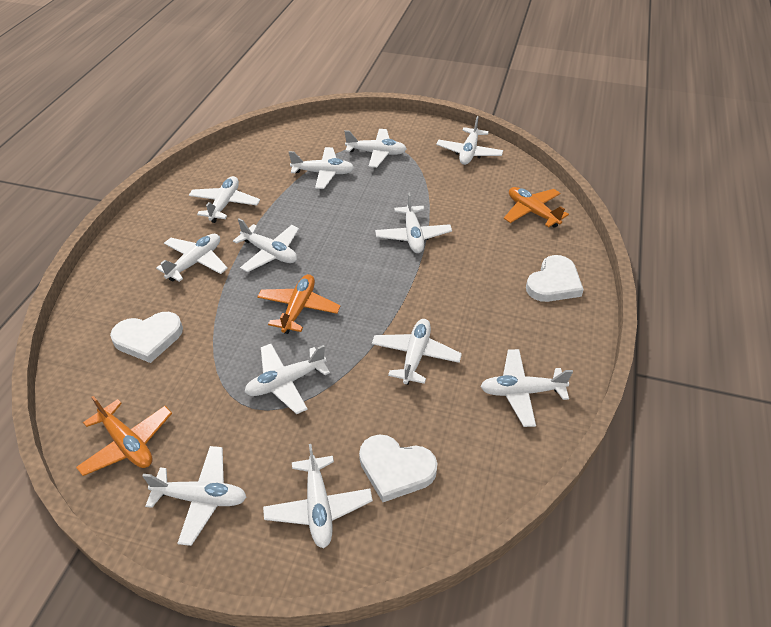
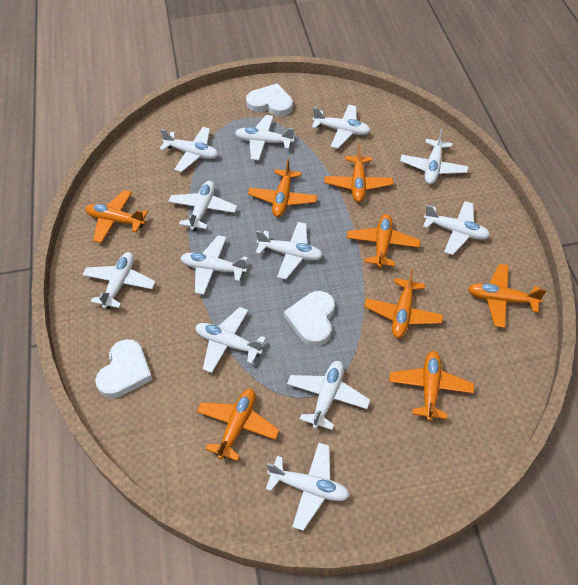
orange plane: 3 -> 8

